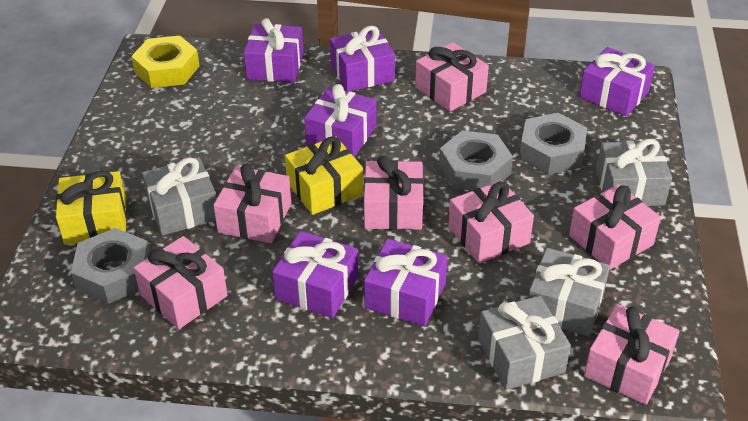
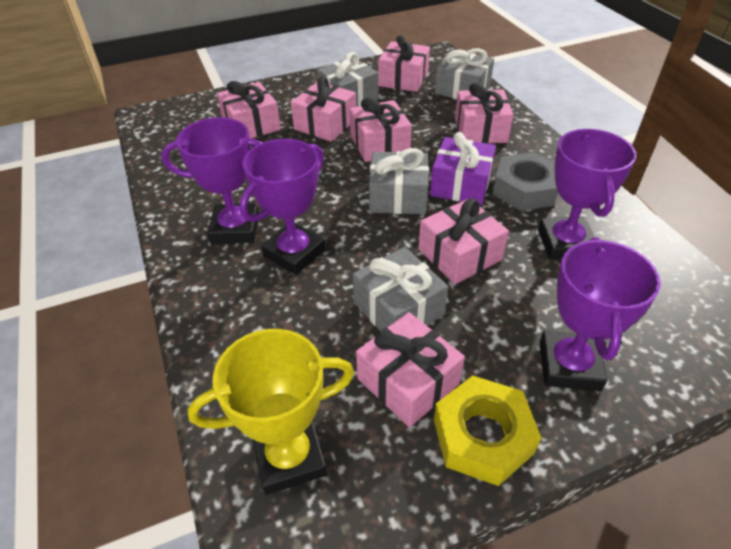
grey nut: 3 -> 1
purple gift: 6 -> 1
purple trophy: 0 -> 4
yellow gift: 2 -> 0
yellow trophy: 0 -> 1

